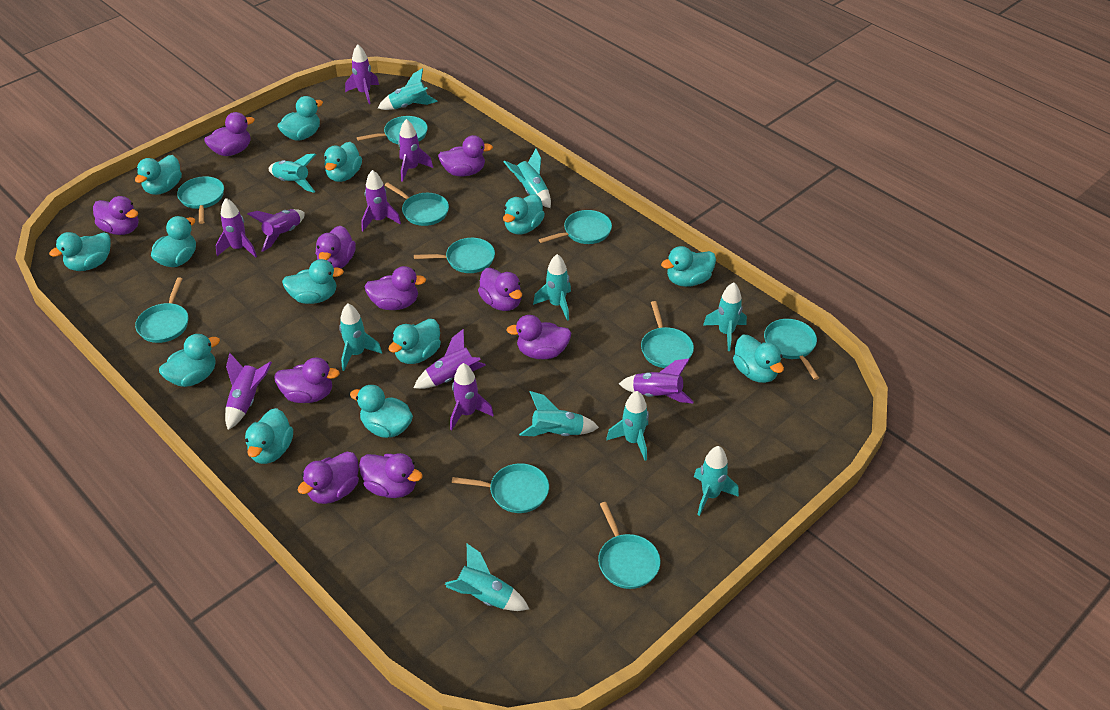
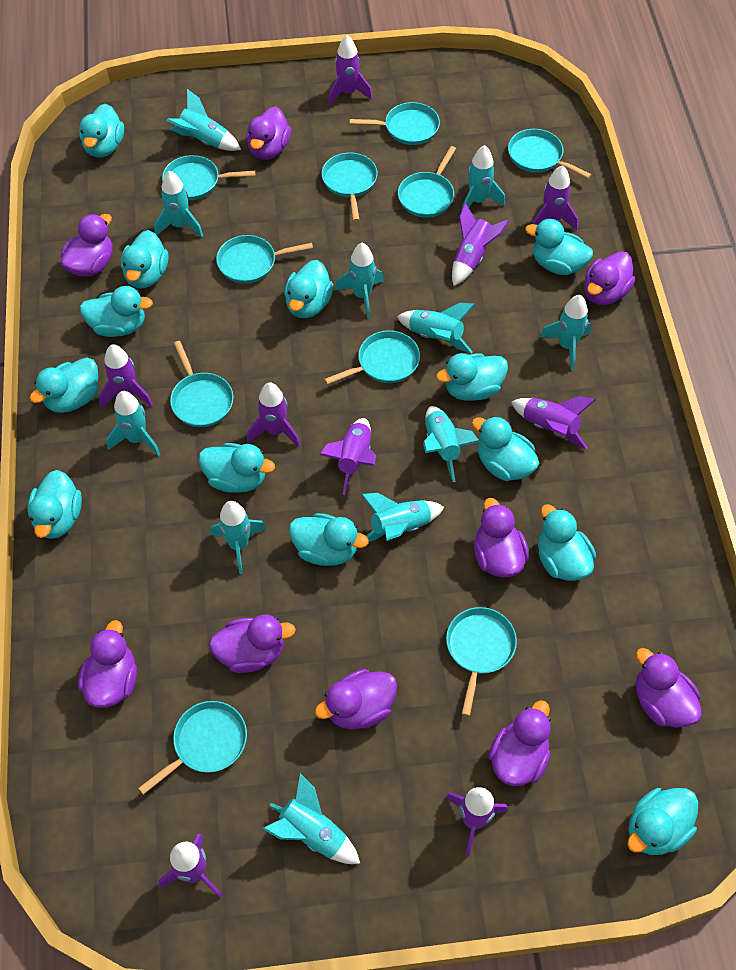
purple duck: 10 -> 9
turquoise rocket: 10 -> 11

